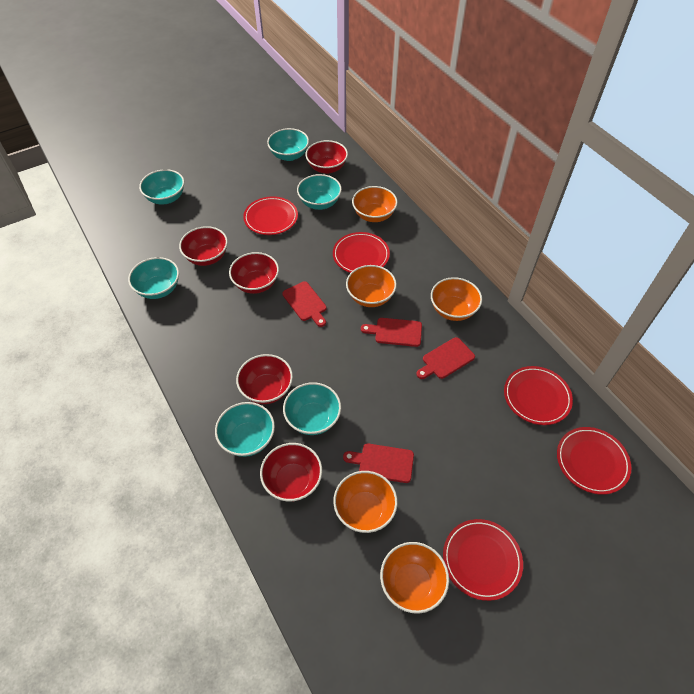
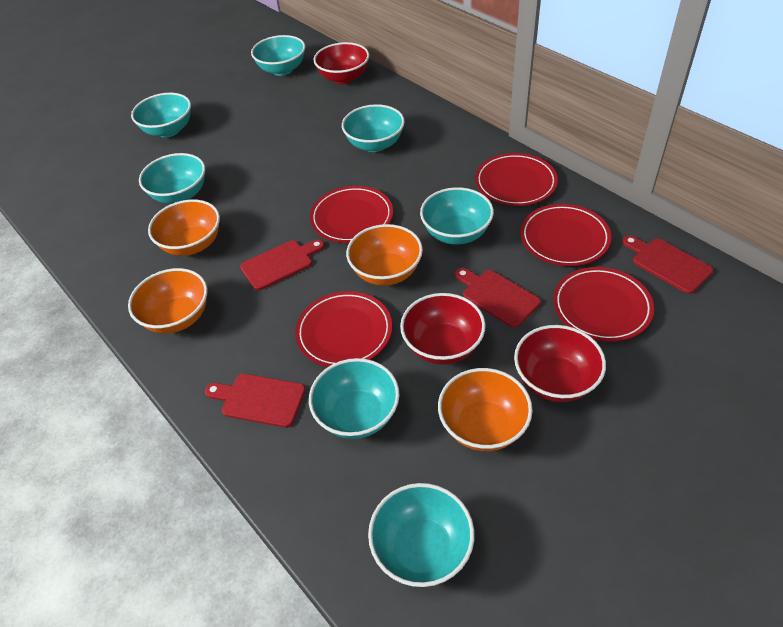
orange bowl: 5 -> 4
red bowl: 5 -> 3
turquoise bowl: 6 -> 7

